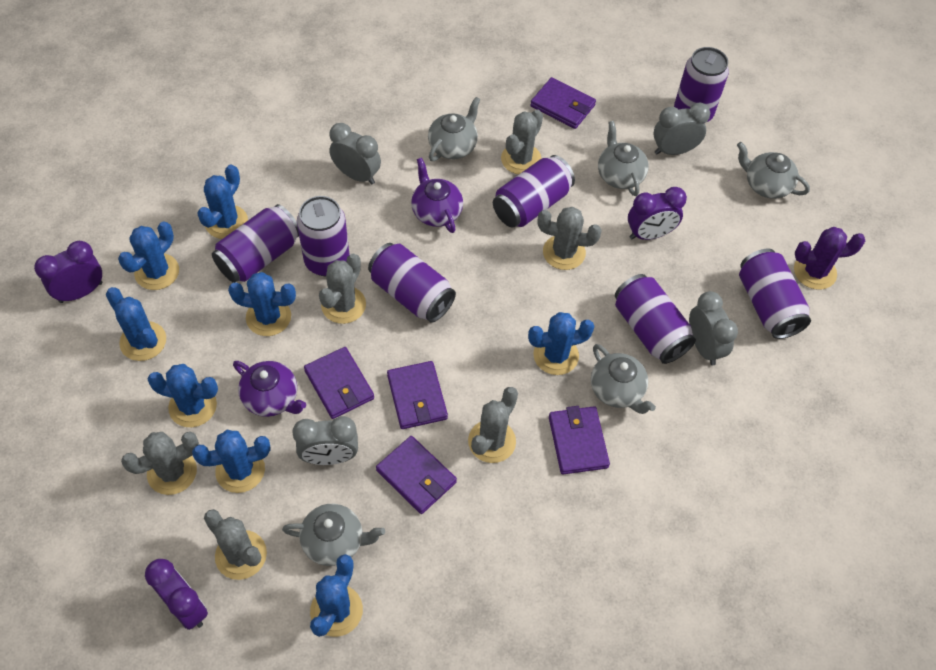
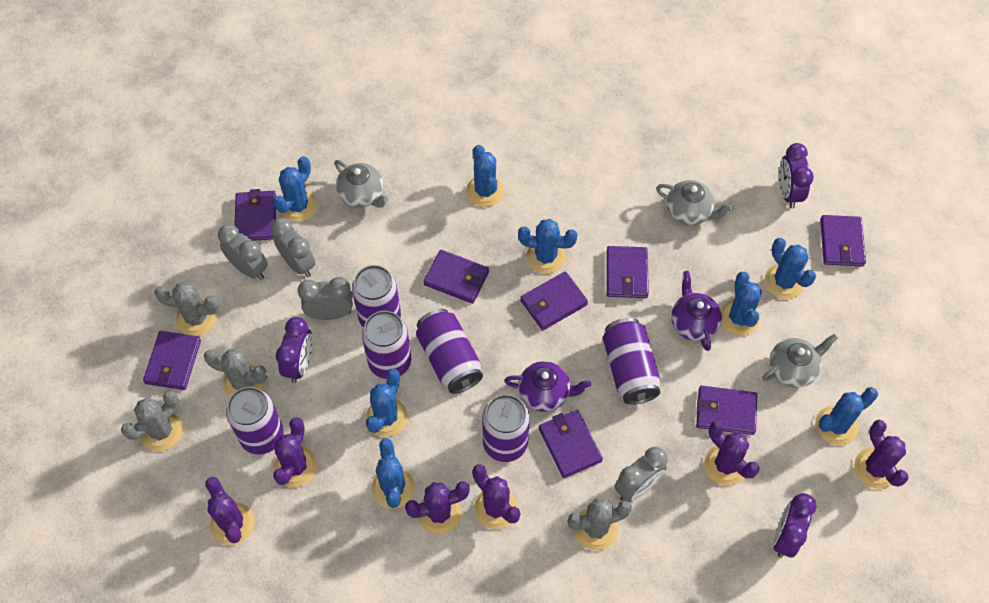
grey cactus: 6 -> 4
grey teapot: 5 -> 3
purple cactus: 1 -> 6
purple can: 7 -> 6
purple wallet: 5 -> 8

